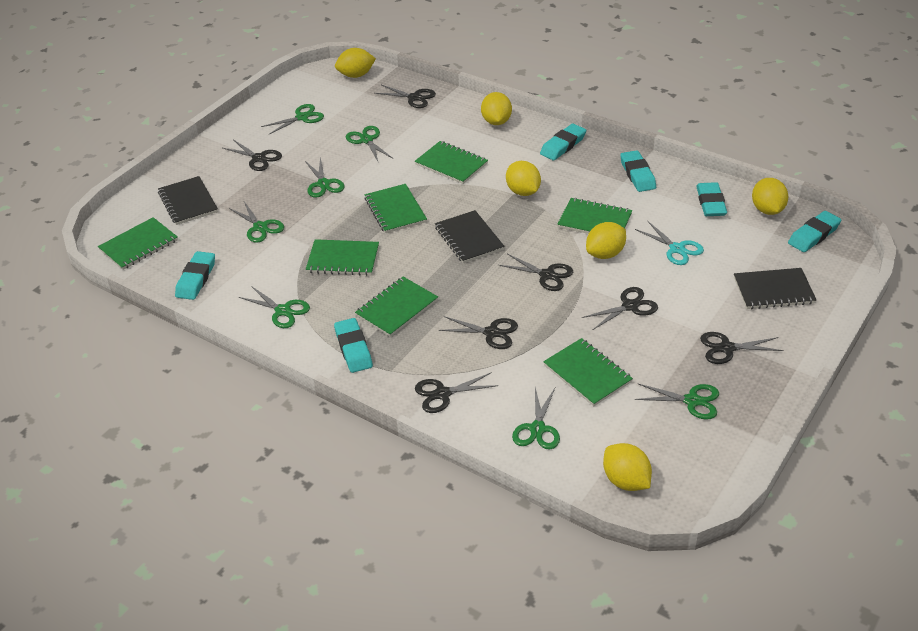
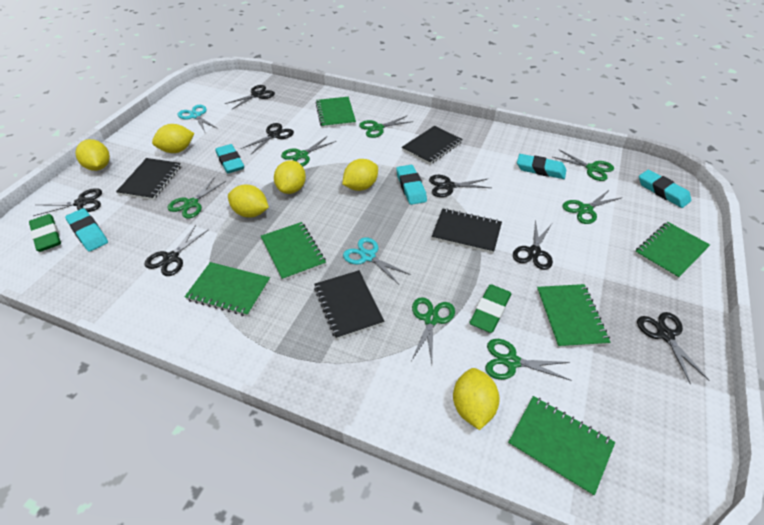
black notebook: 3 -> 4
green eraser: 0 -> 2
green notebook: 7 -> 6
turquoise eraser: 6 -> 5
turquoise scissors: 1 -> 2

